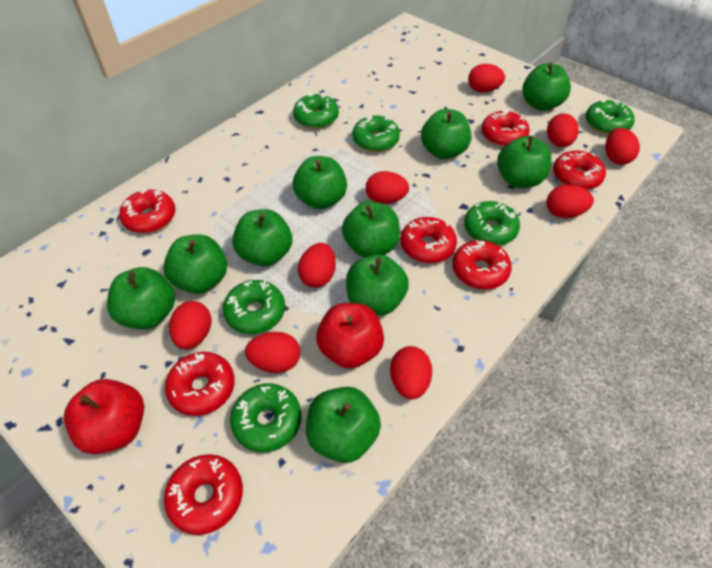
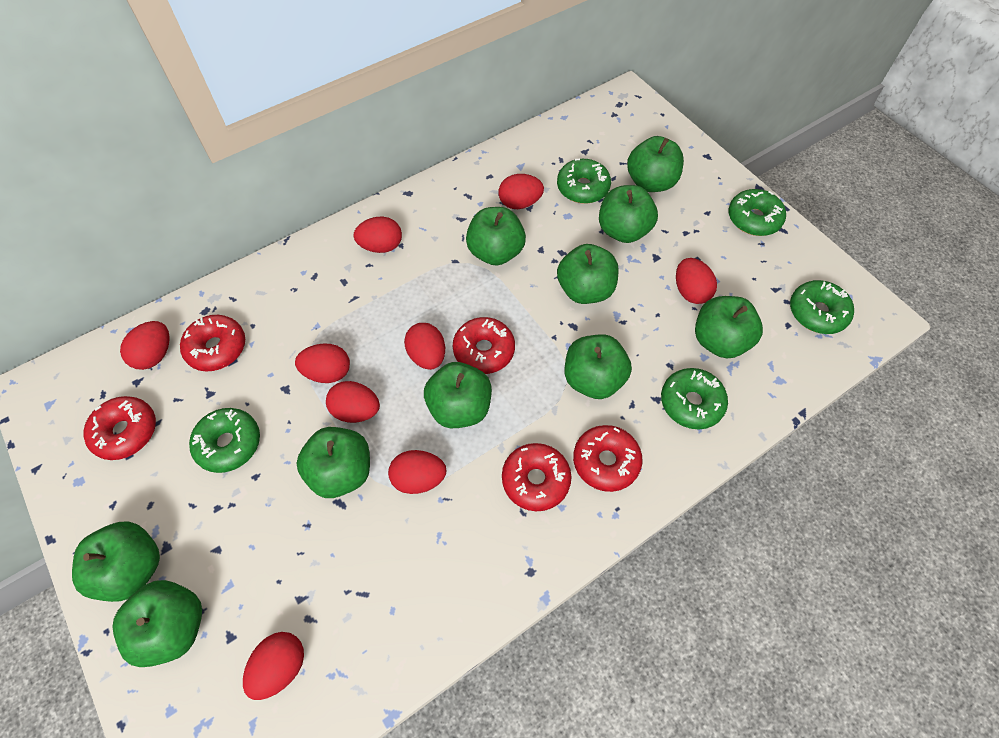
green donut: 6 -> 5
red apple: 2 -> 0
red donut: 7 -> 5

